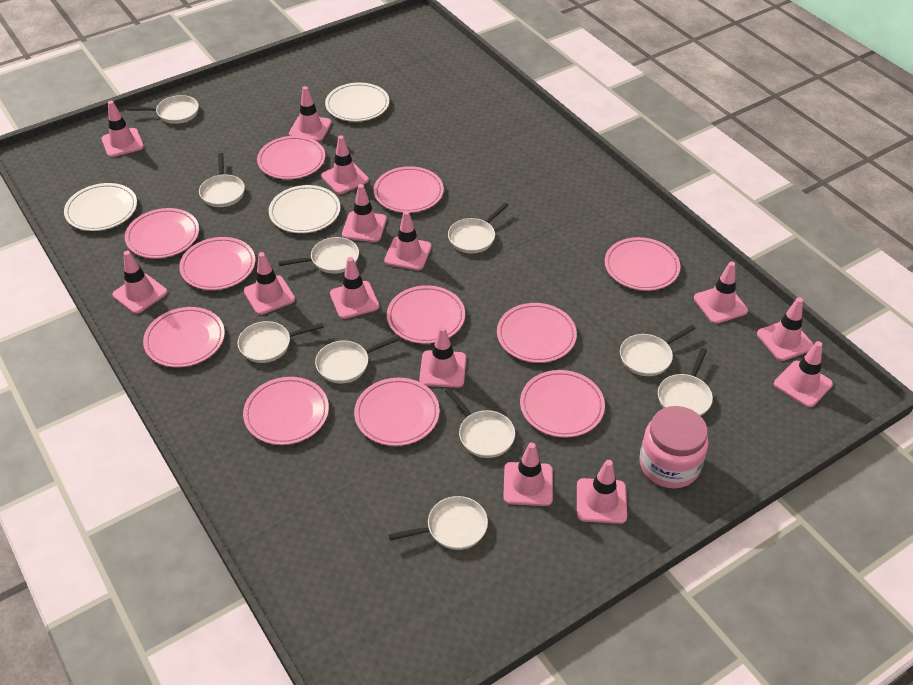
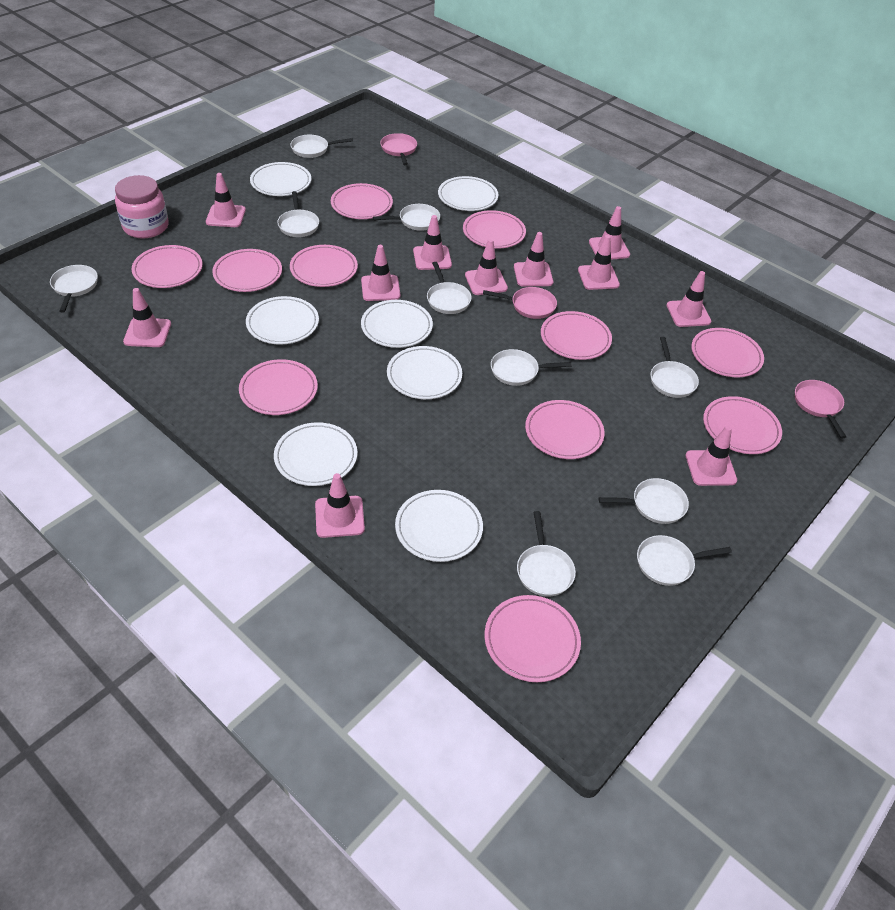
pink pan: 0 -> 3
pink traffic cone: 14 -> 11
white plate: 3 -> 7

